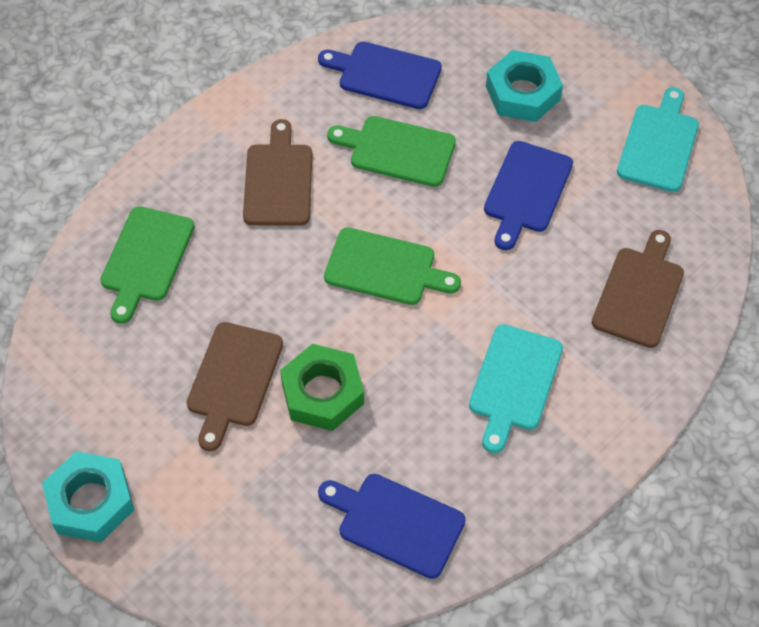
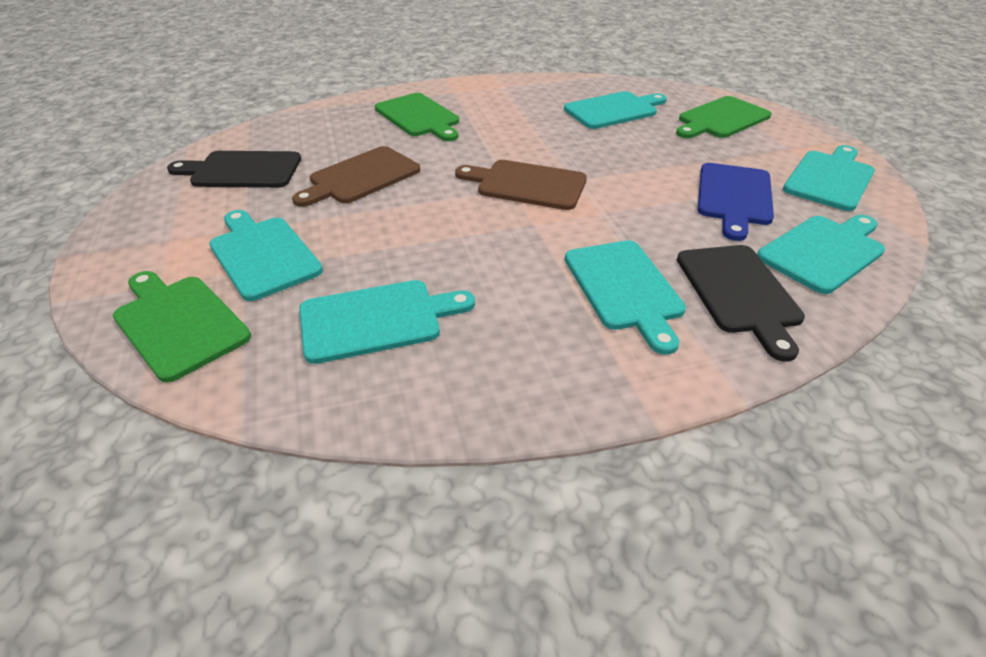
black cutting board: 0 -> 2
blue cutting board: 3 -> 1
brown cutting board: 3 -> 2
green nut: 1 -> 0
turquoise cutting board: 2 -> 6
turquoise nut: 2 -> 0

